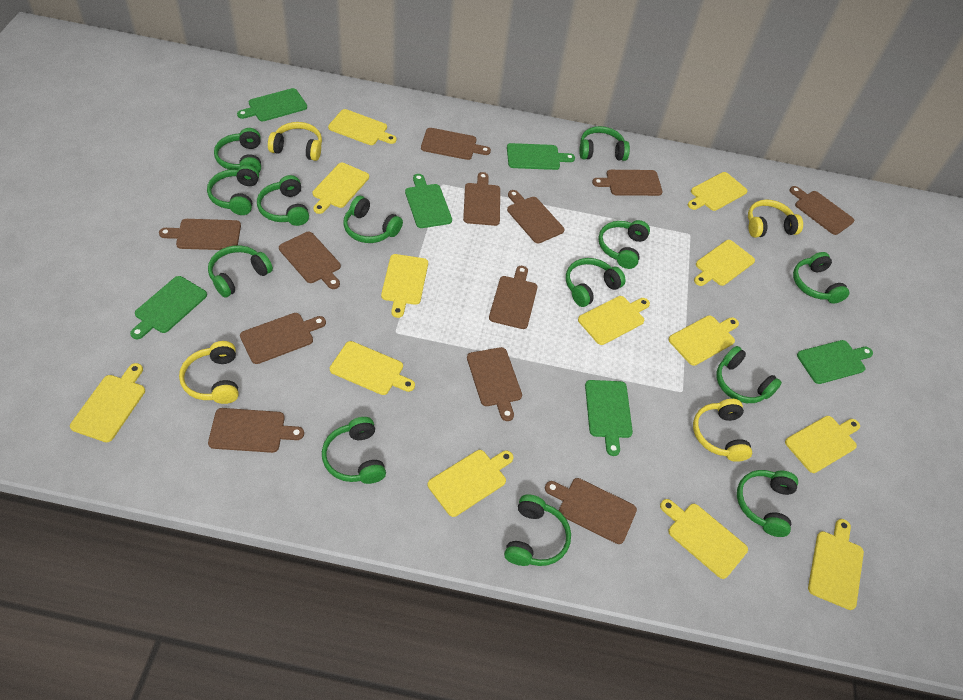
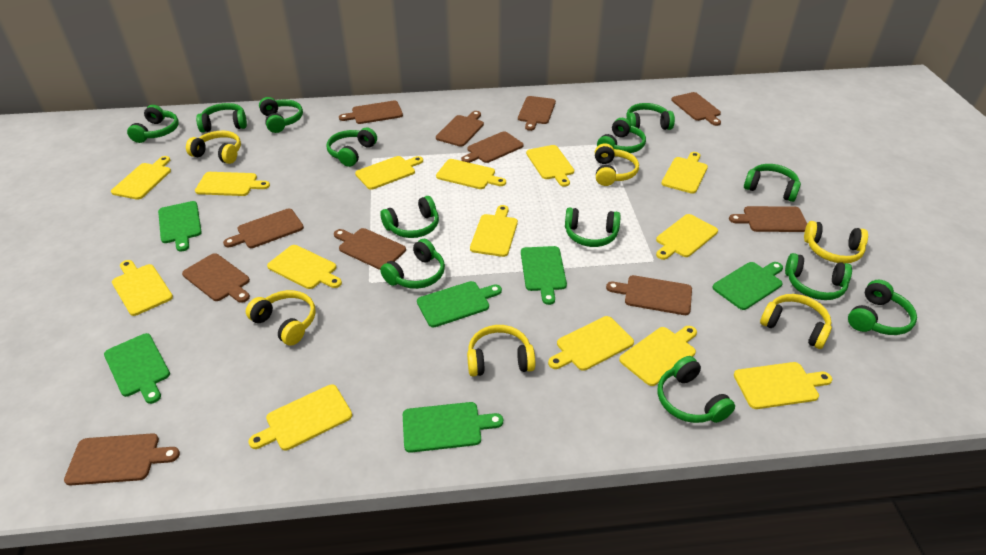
brown cutting board: 12 -> 11
yellow cutting board: 13 -> 14
yellow headphones: 4 -> 6

